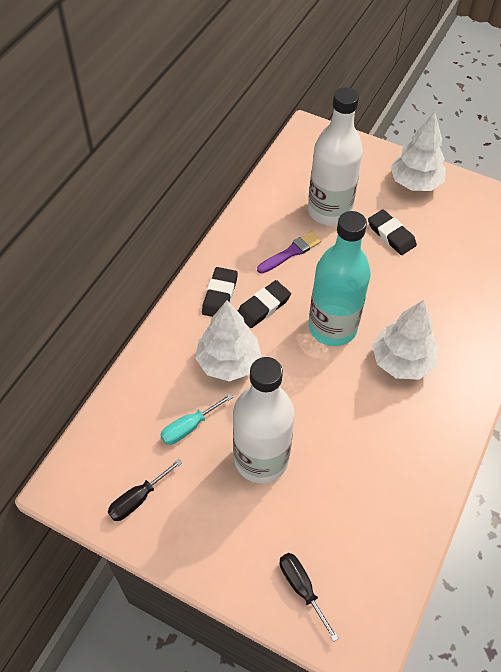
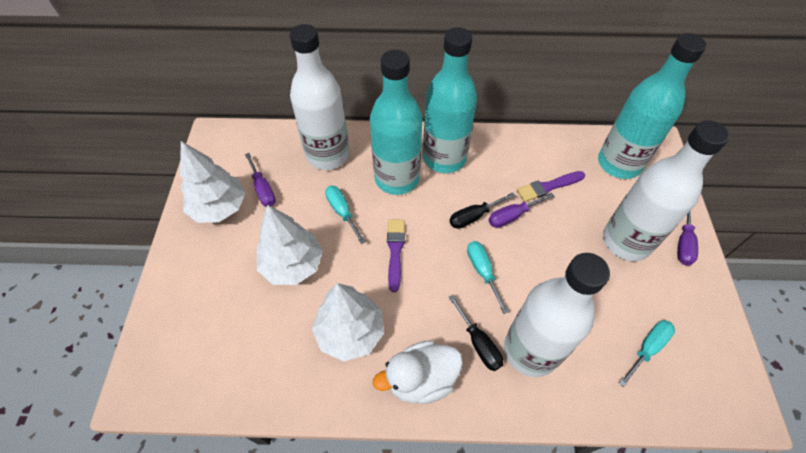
black eraser: 3 -> 0
purple brush: 1 -> 2
purple screwdriver: 0 -> 3
turquoise bottle: 1 -> 3
turquoise screwdriver: 1 -> 3
white bottle: 2 -> 3
white duck: 0 -> 1

